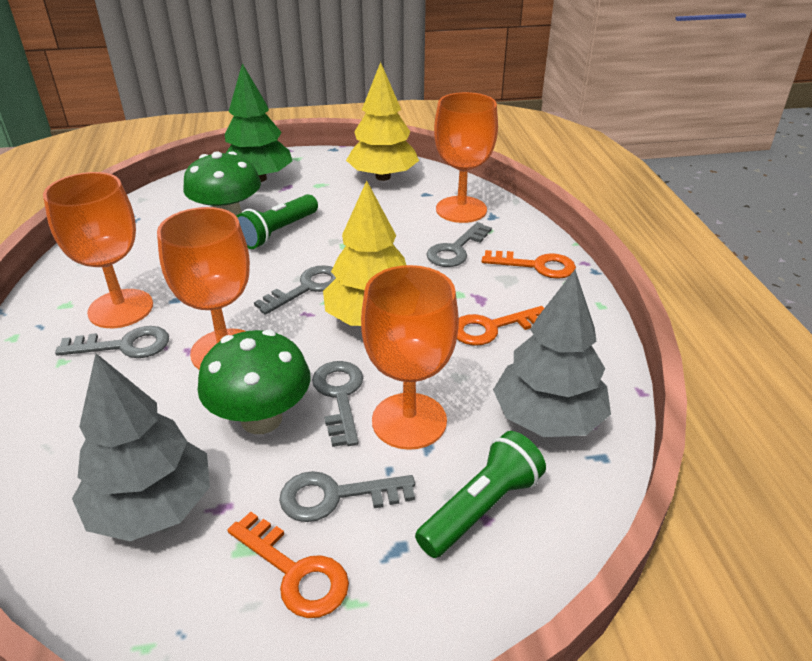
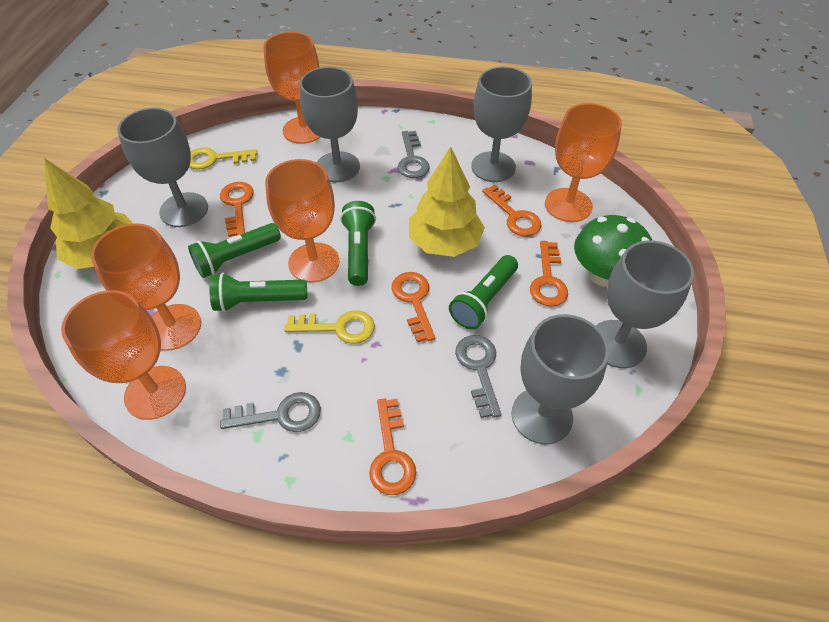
green flashlight: 2 -> 4
green mushroom: 2 -> 1
green tree: 1 -> 0
grey goblet: 0 -> 5
grey key: 5 -> 3
grey tree: 2 -> 0
orange goblet: 4 -> 5
orange key: 3 -> 5
yellow key: 0 -> 2

